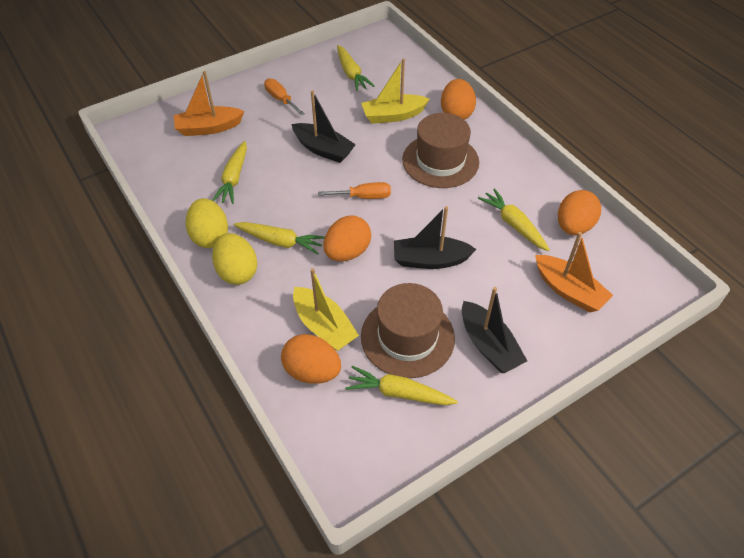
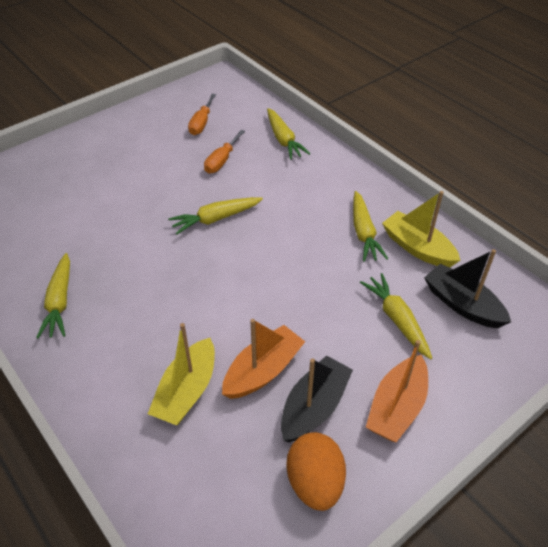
black boat: 3 -> 2
brown hat: 2 -> 0
orange egg: 4 -> 1
yellow egg: 2 -> 0

